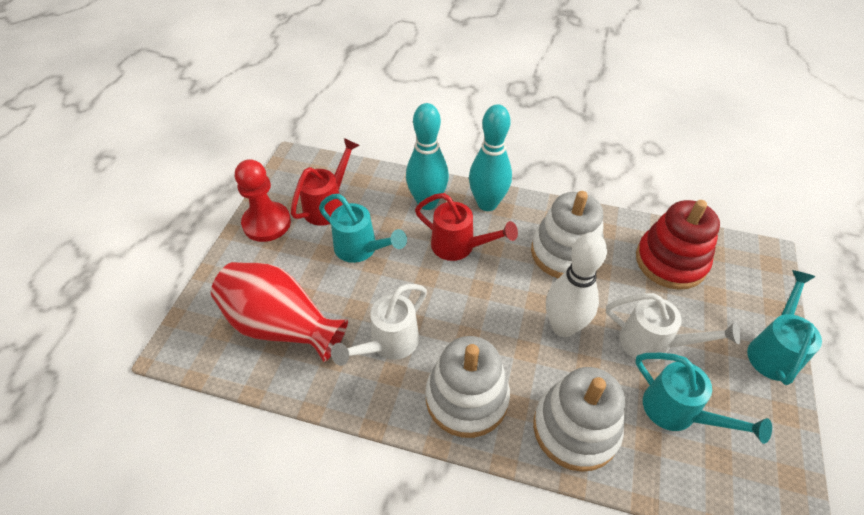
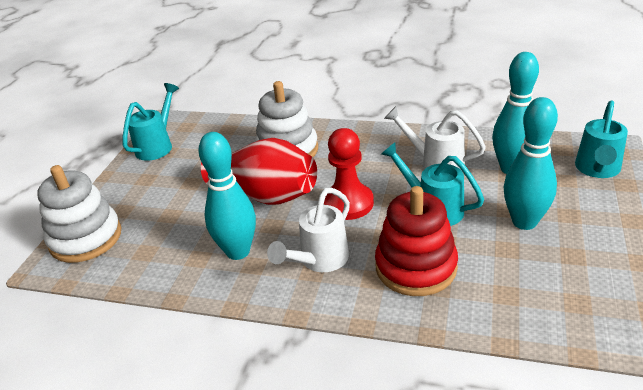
red watering can: 2 -> 0
turquoise bowling pin: 2 -> 3
white bowling pin: 1 -> 0
white stacking toy: 3 -> 2

